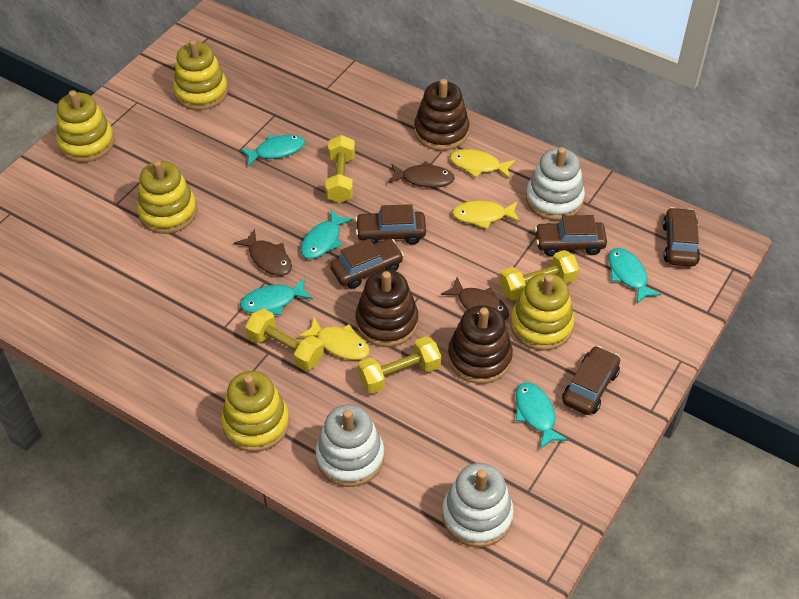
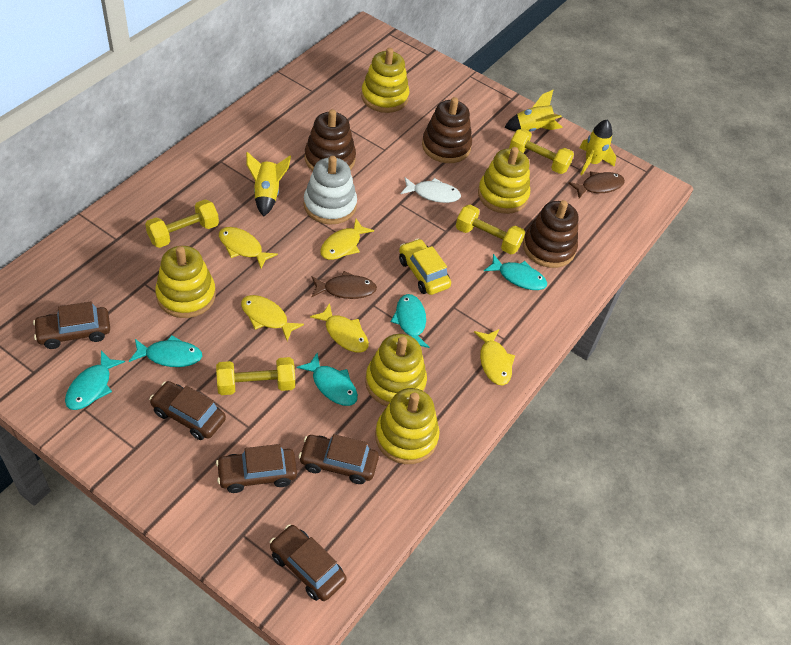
brown fish: 3 -> 2
white fish: 0 -> 1
white stacking toy: 3 -> 1
yellow car: 0 -> 1
yellow fish: 3 -> 5
yellow rocket: 0 -> 3

